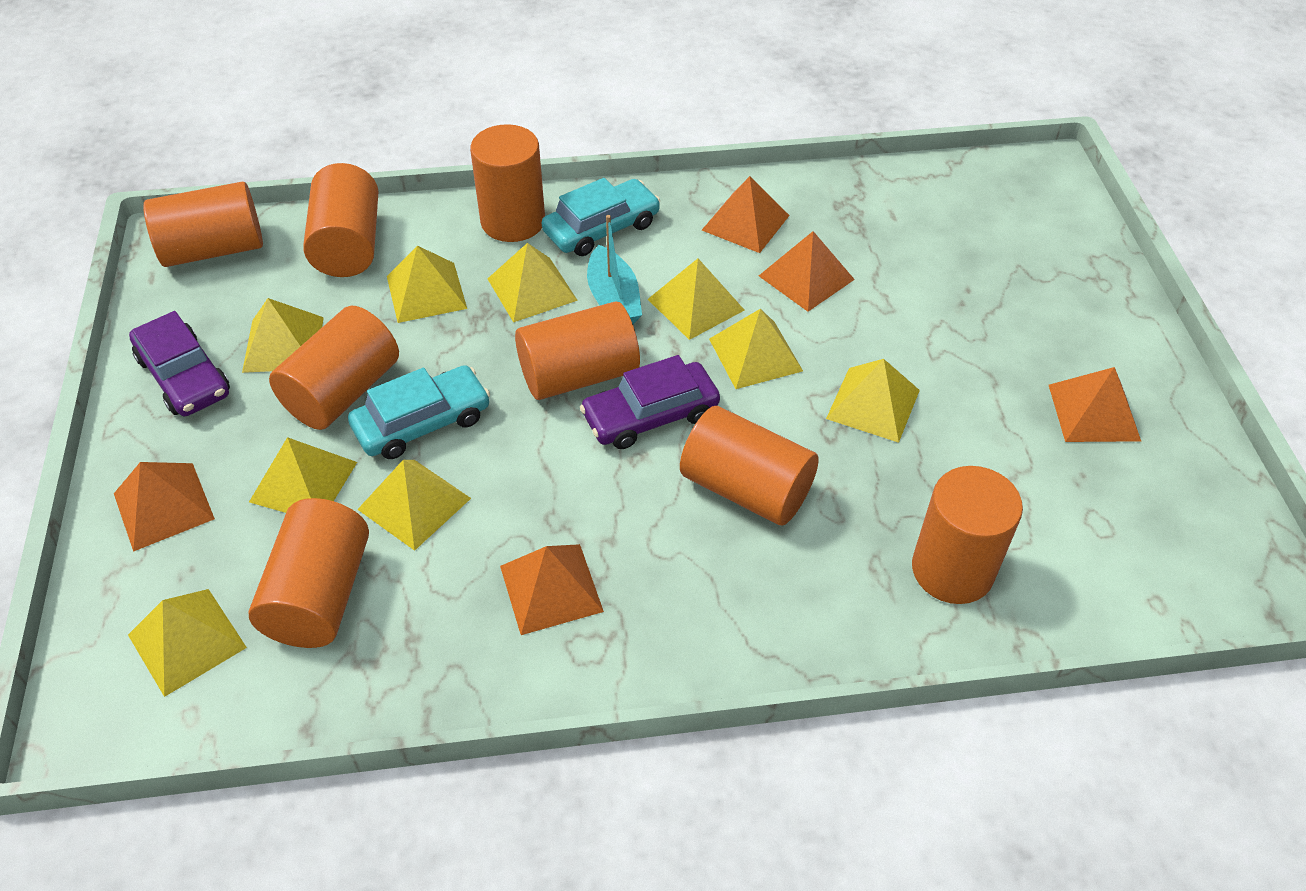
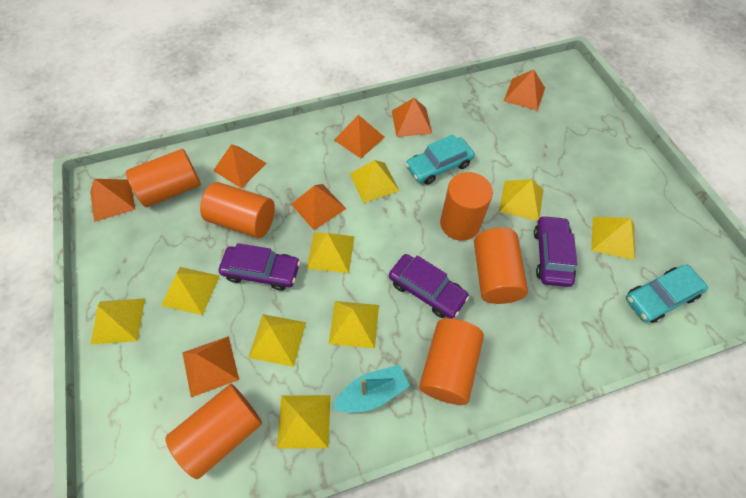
orange cylinder: 8 -> 6
orange pyramid: 5 -> 7
purple car: 2 -> 3

